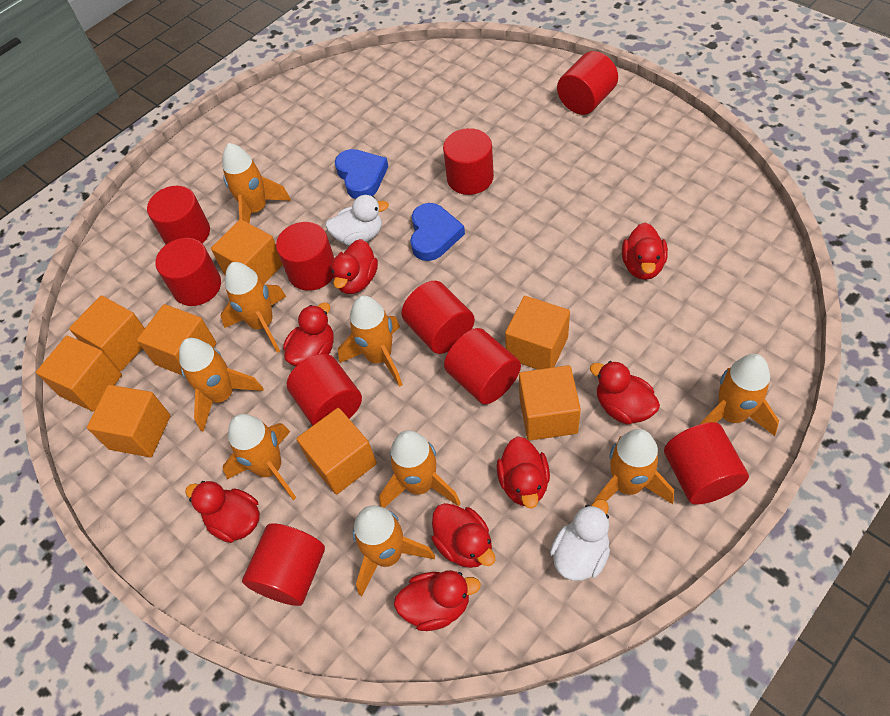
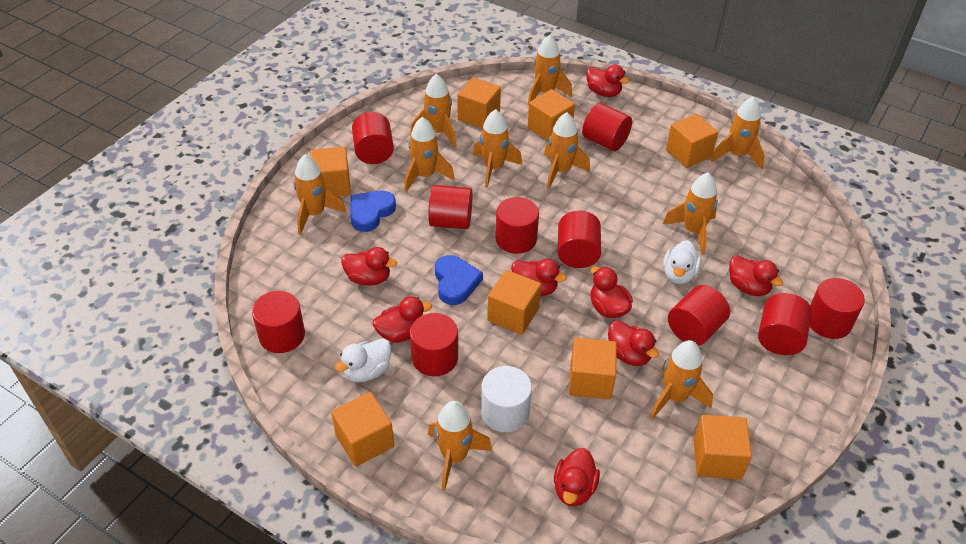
orange rocket: 9 -> 10
white cylinder: 0 -> 1

